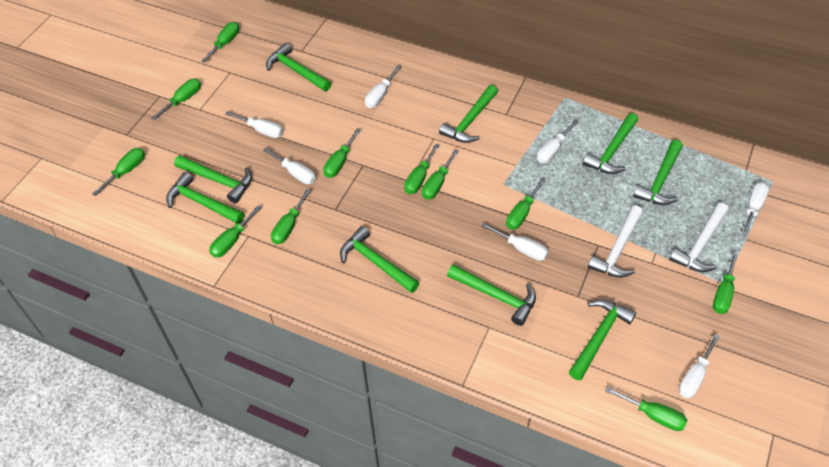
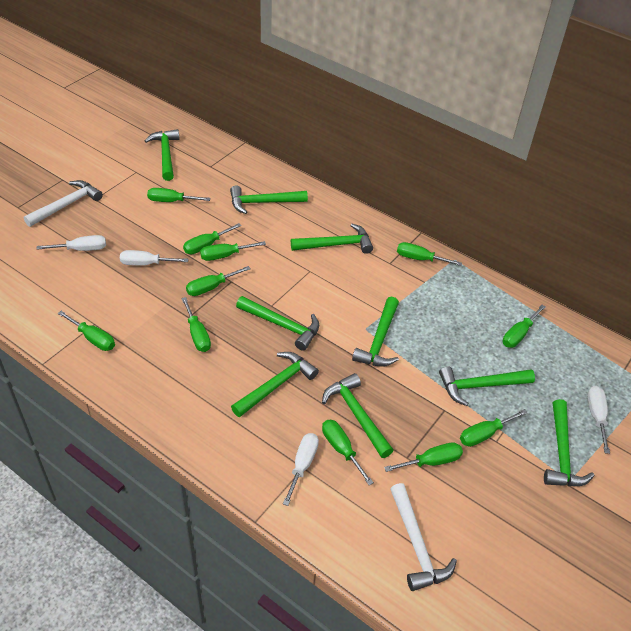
white screwdriver: 7 -> 4

